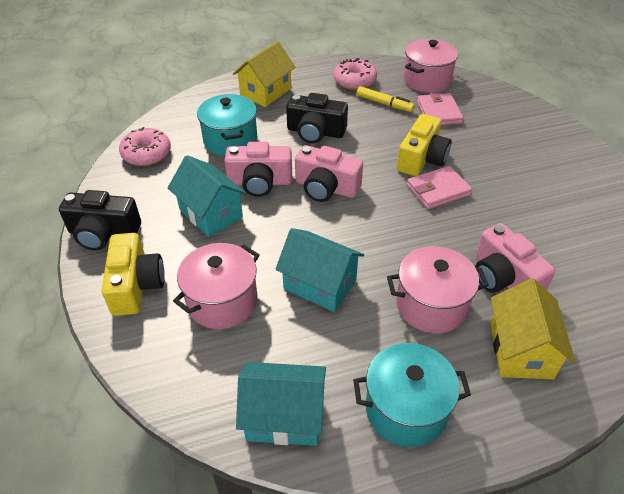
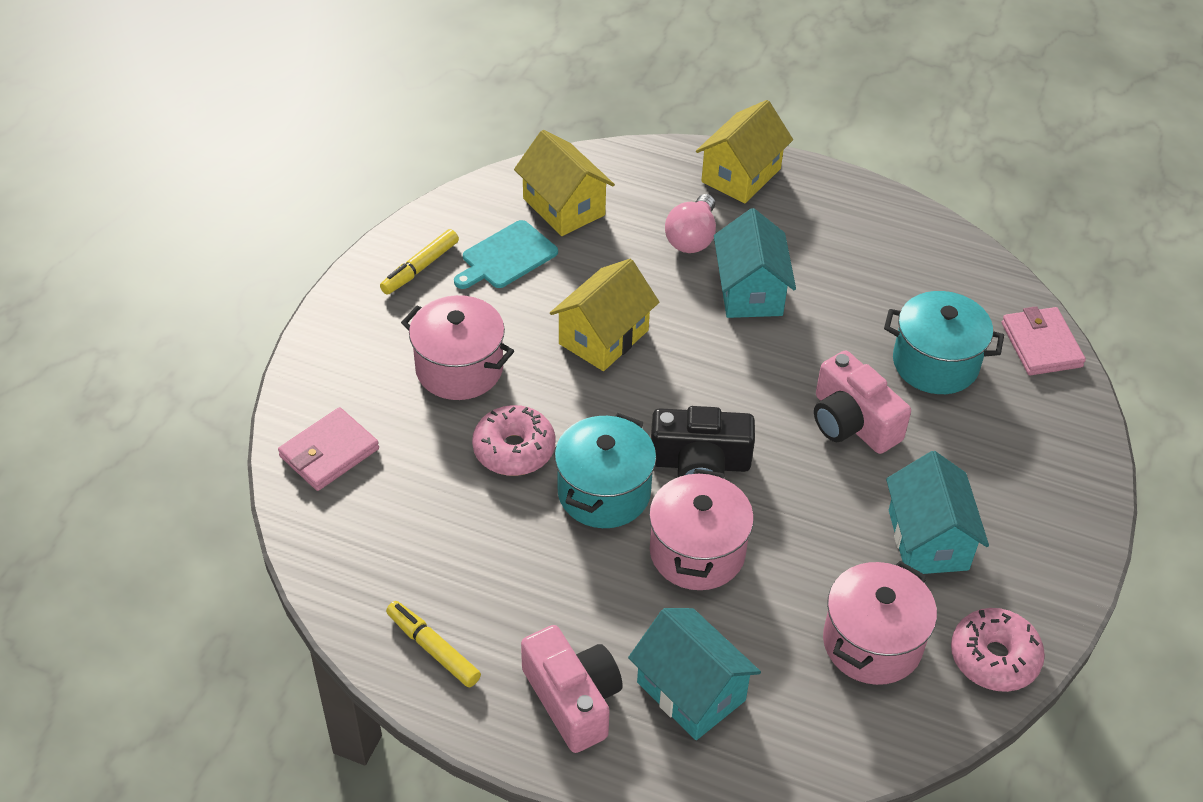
black camera: 2 -> 1
pink camera: 3 -> 2
pink light bulb: 0 -> 1
turquoise cutting board: 0 -> 1
yellow camera: 2 -> 0
yellow house: 2 -> 3
yellow marker: 1 -> 2

